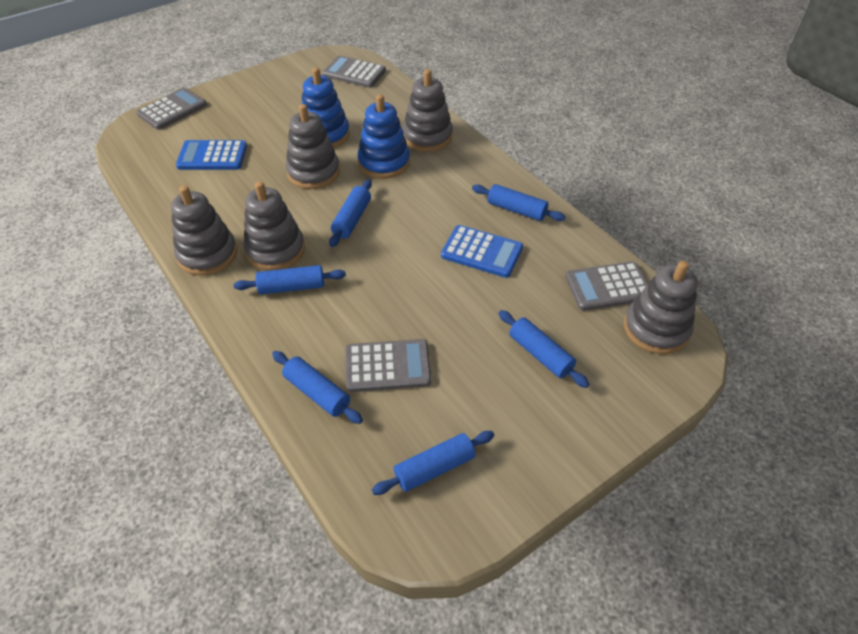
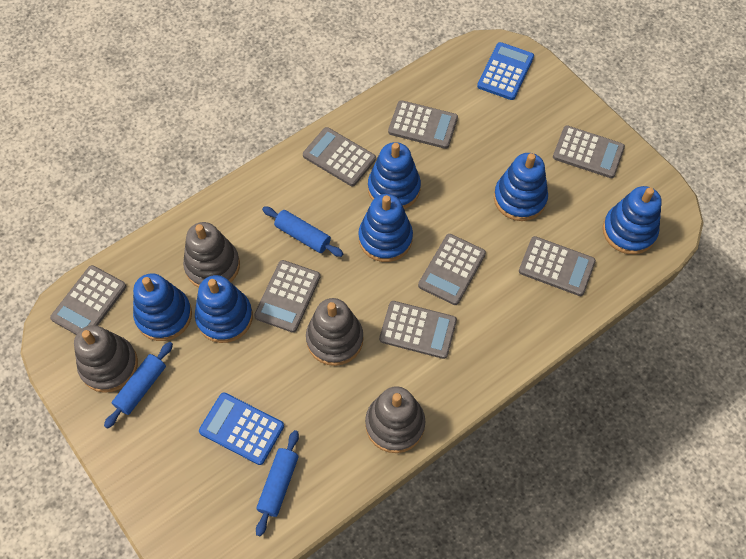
blue rolling pin: 6 -> 3
blue stacking toy: 2 -> 6
grey calculator: 4 -> 8
grey stacking toy: 5 -> 4

